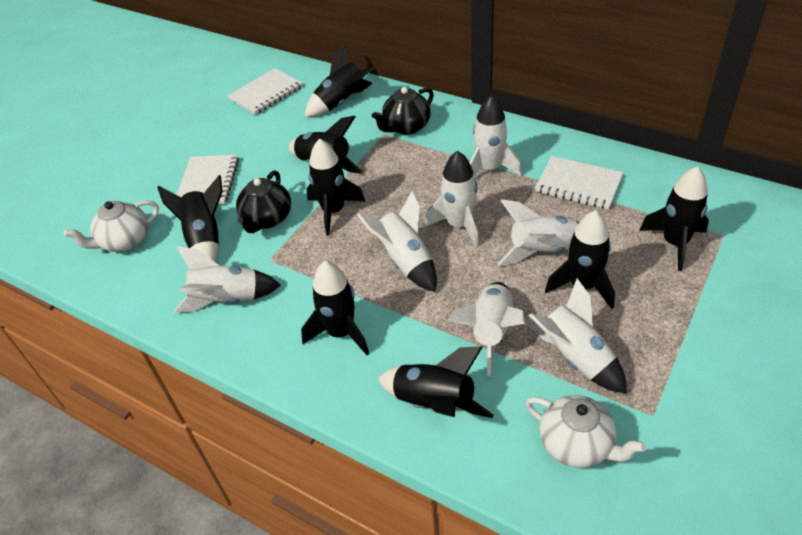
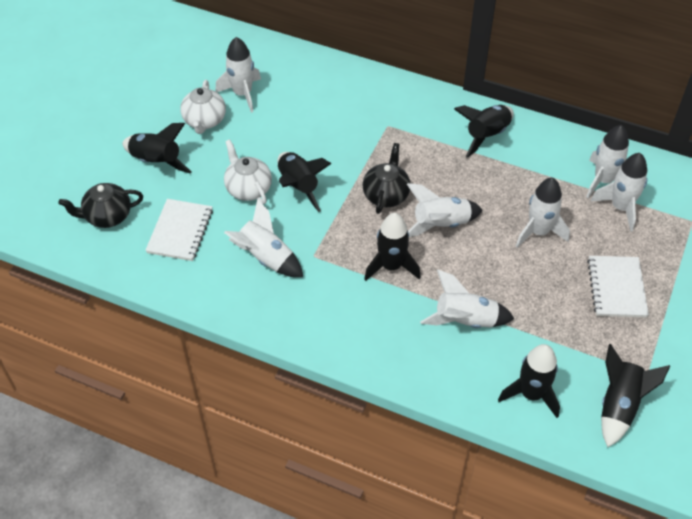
black rocket: 8 -> 6
white notebook: 3 -> 2

